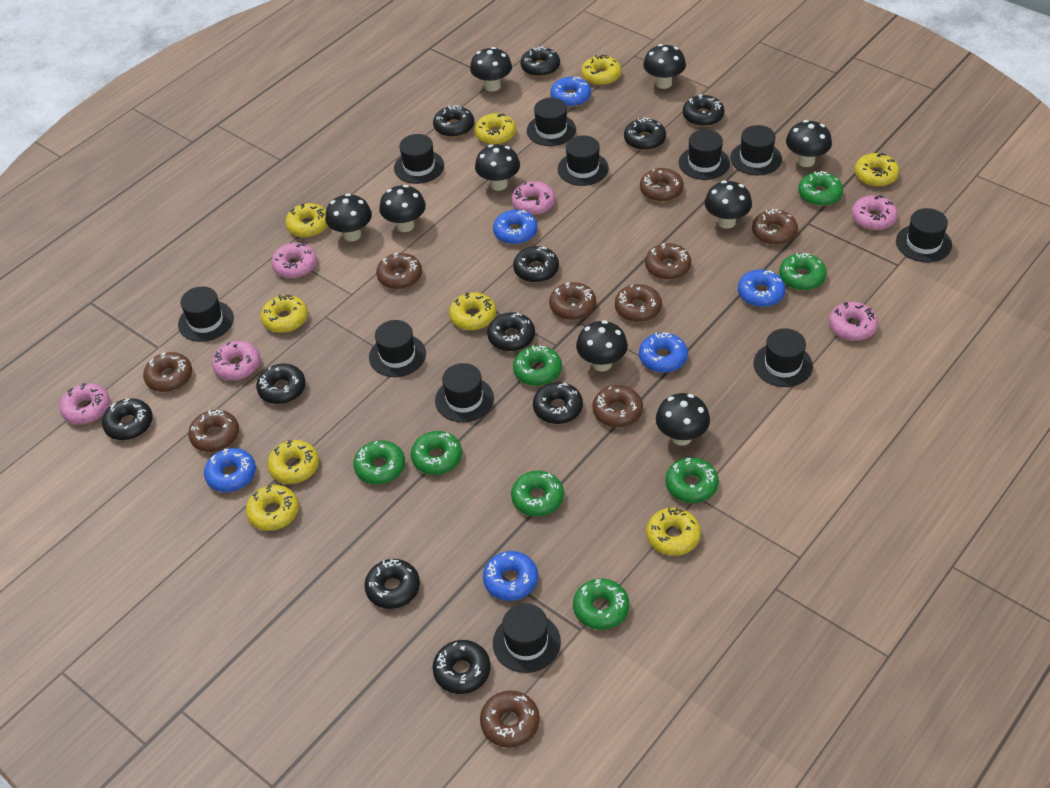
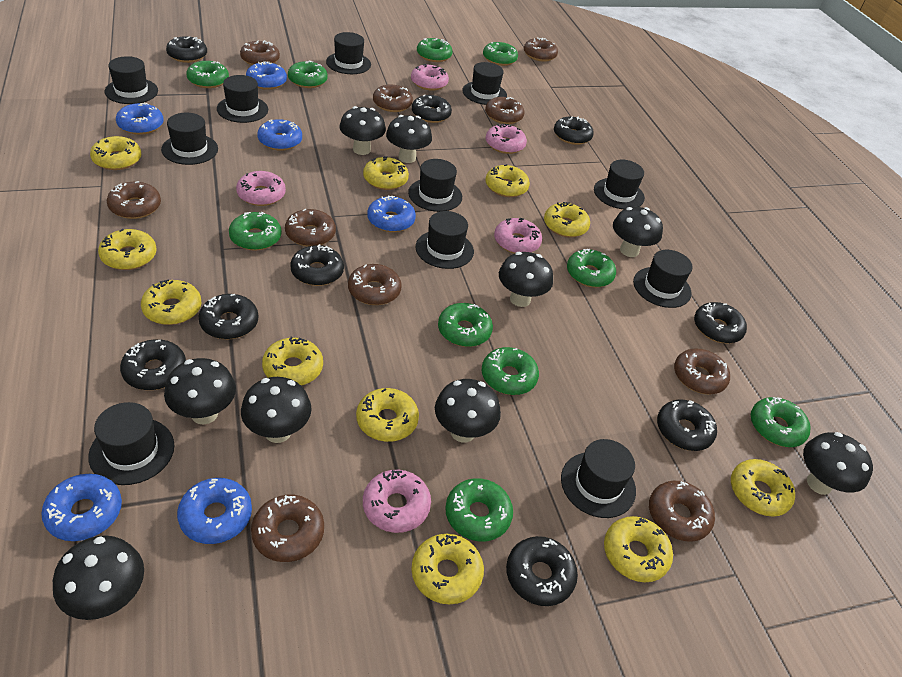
black donut: 11 -> 9
green donut: 8 -> 10
pink donut: 6 -> 5
yellow donut: 9 -> 11

